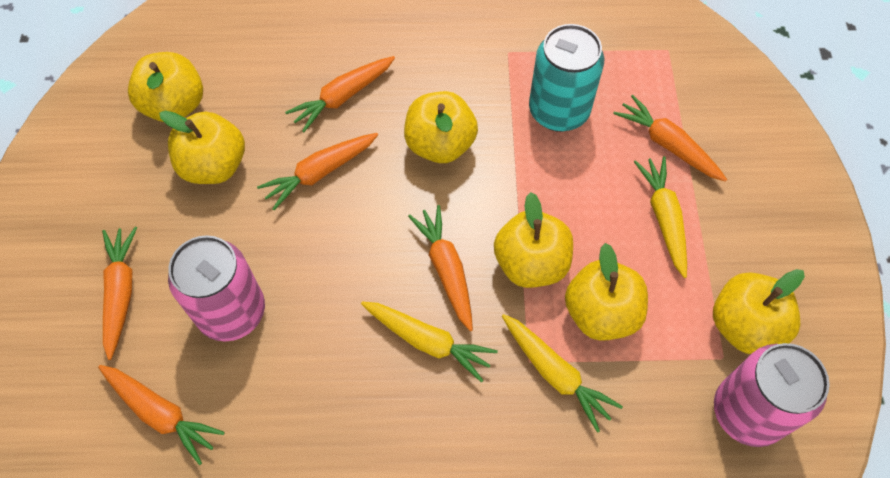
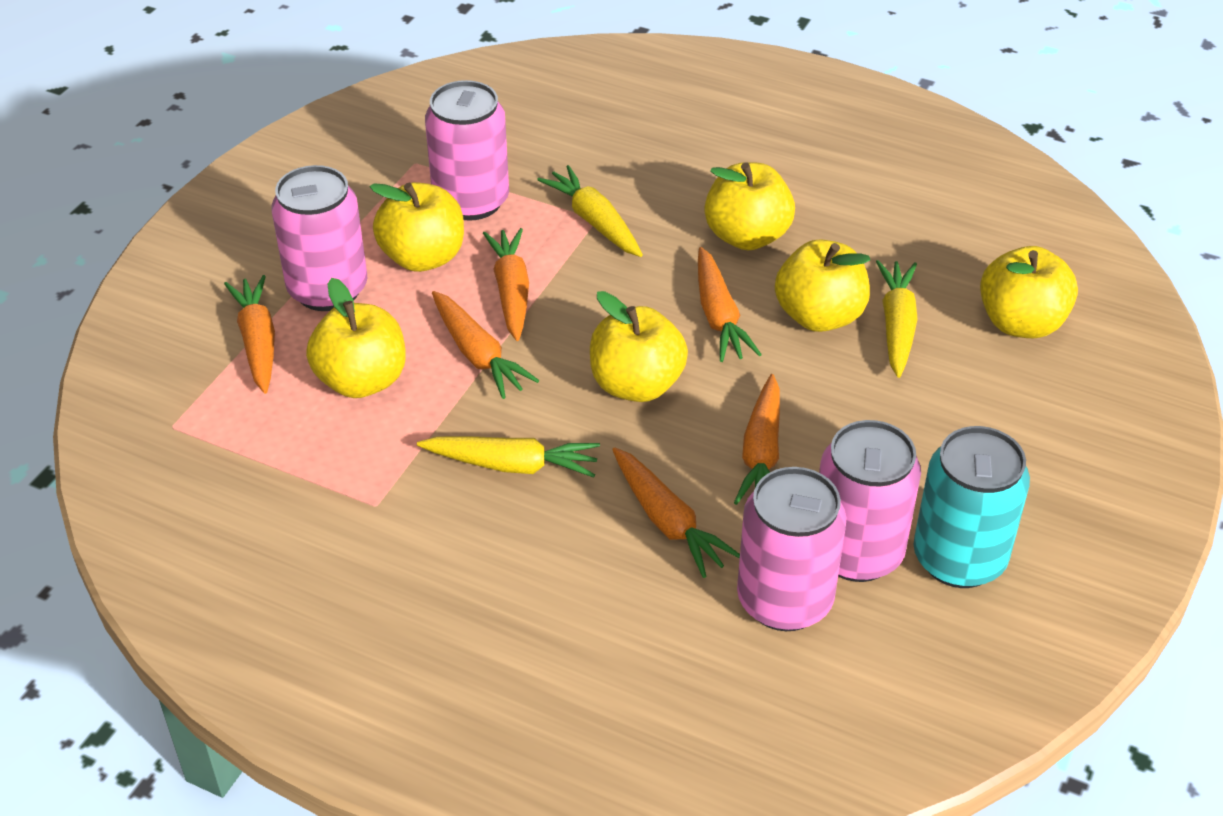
pink can: 2 -> 4

